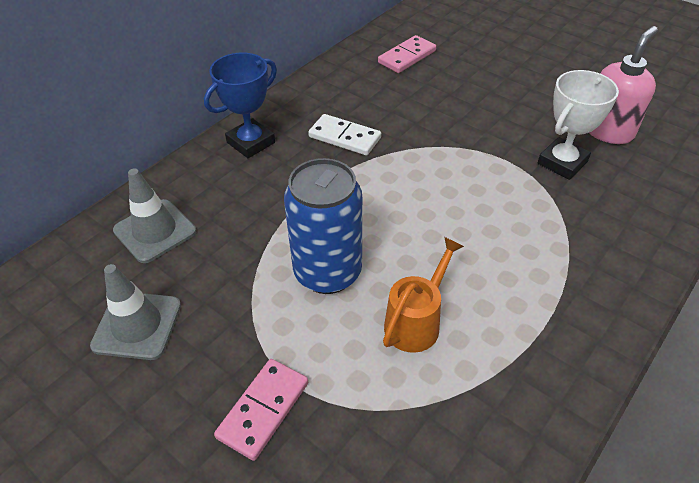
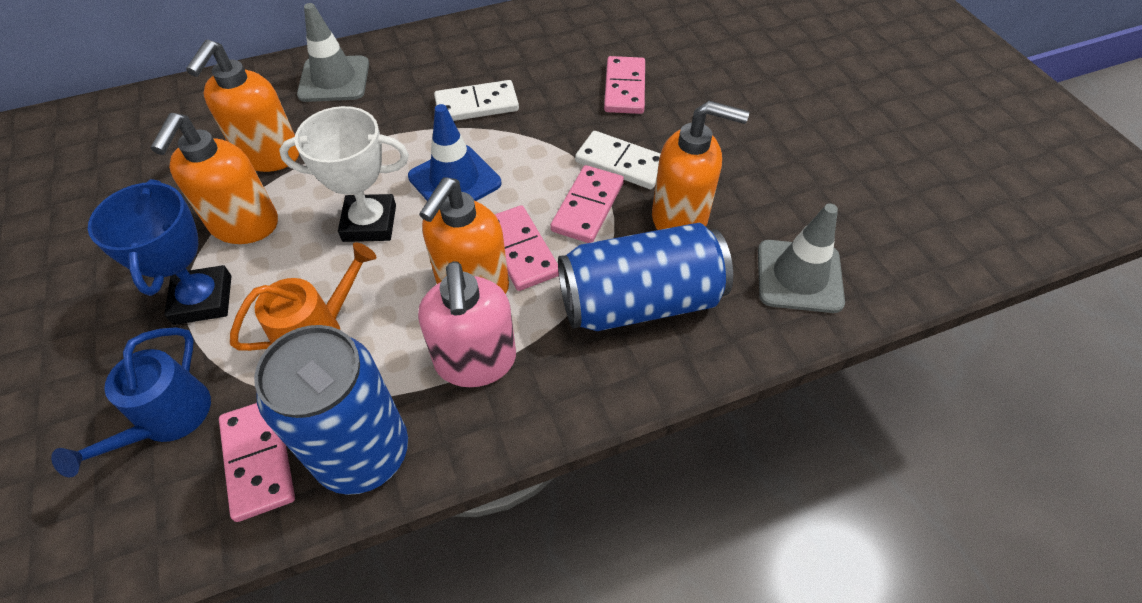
blue can: 1 -> 2
blue traffic cone: 0 -> 1
blue watering can: 0 -> 1
orange soap dispenser: 0 -> 4
pink domino: 2 -> 4
white domino: 1 -> 2

